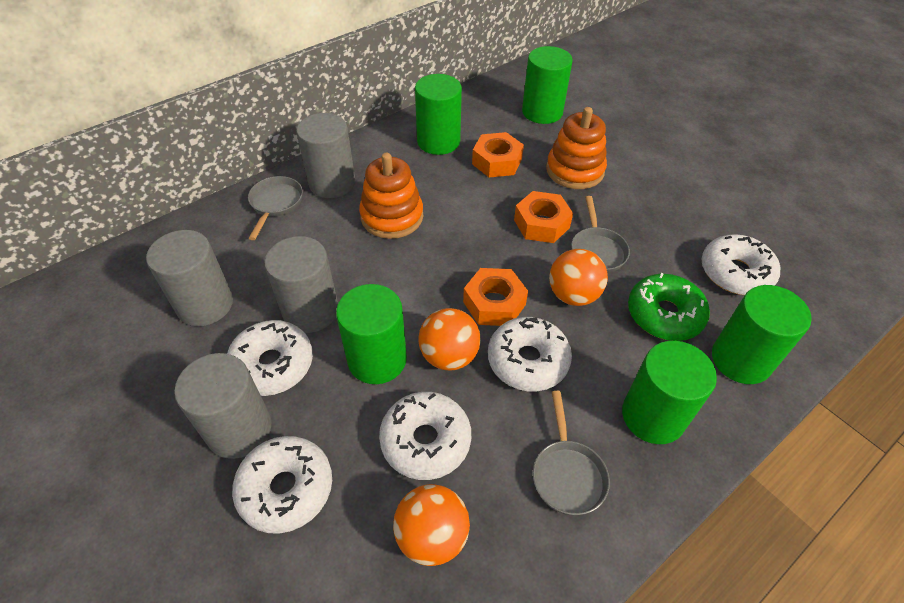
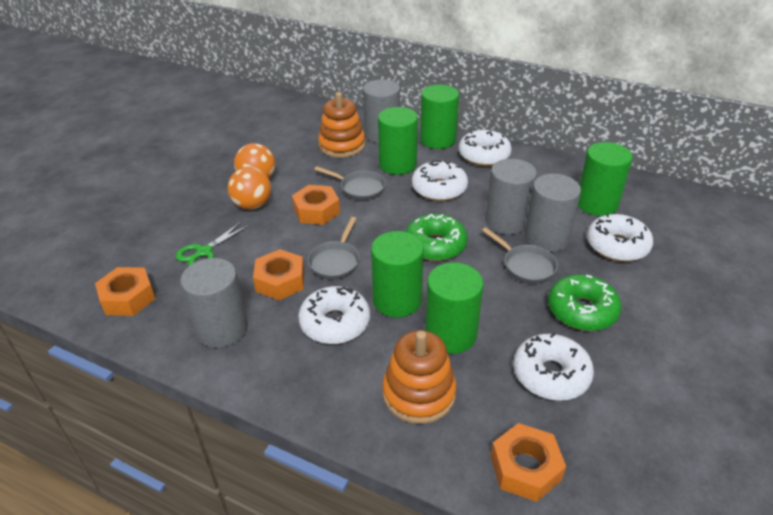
green donut: 1 -> 2
green scissors: 0 -> 1
orange ball: 3 -> 2
orange nut: 3 -> 4

